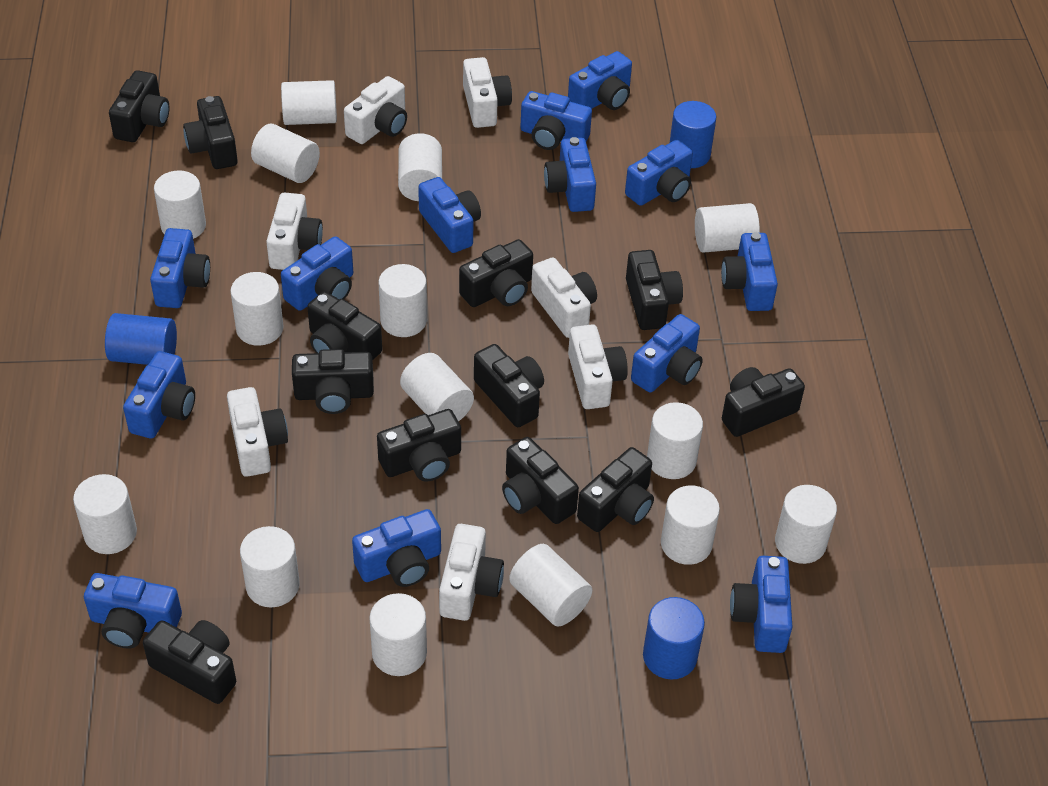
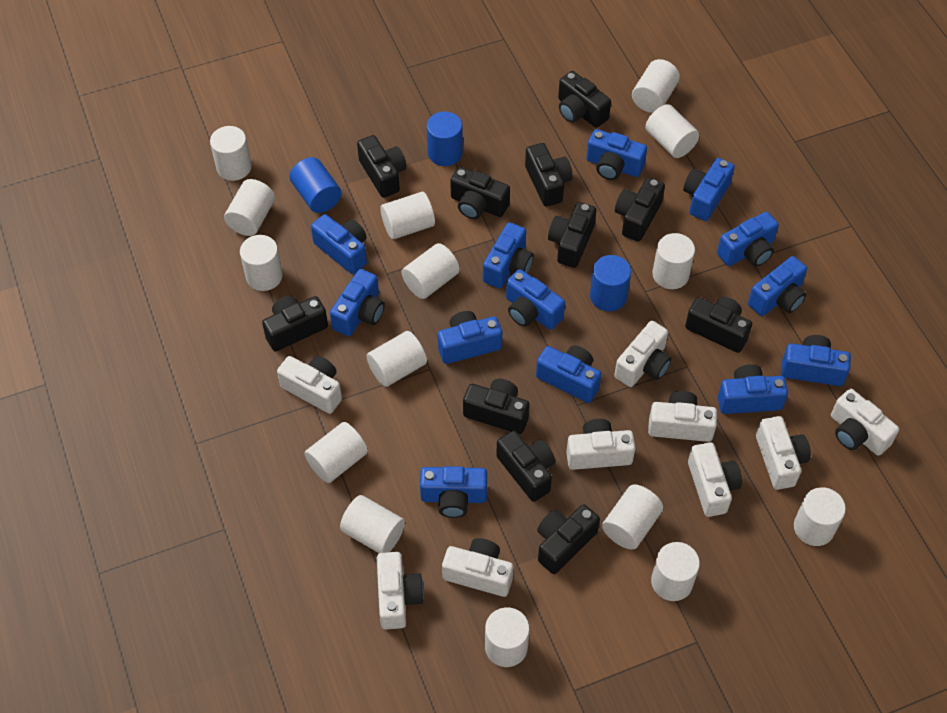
black camera: 12 -> 11
white camera: 7 -> 9

